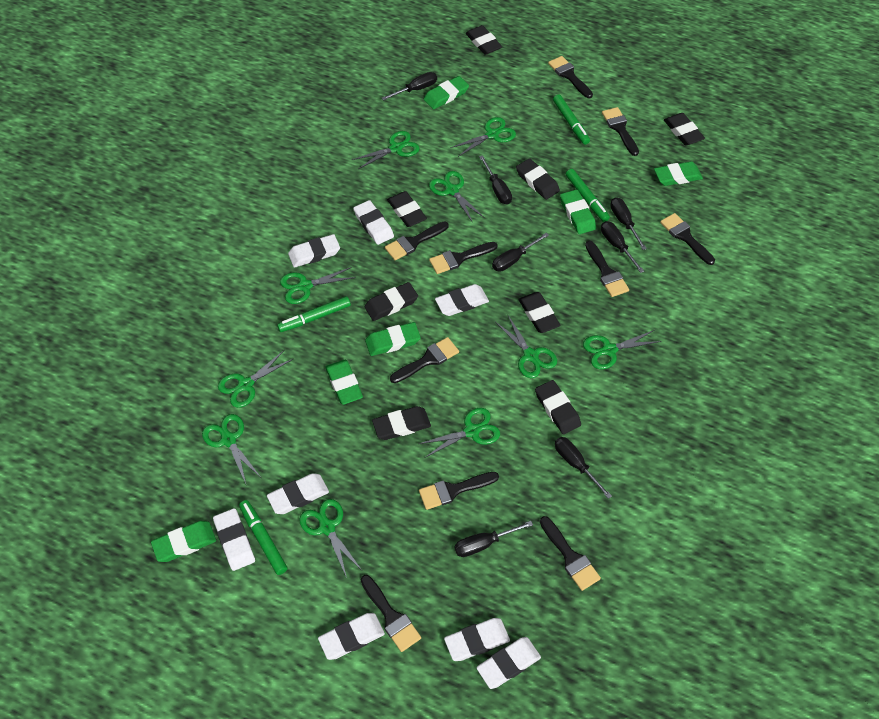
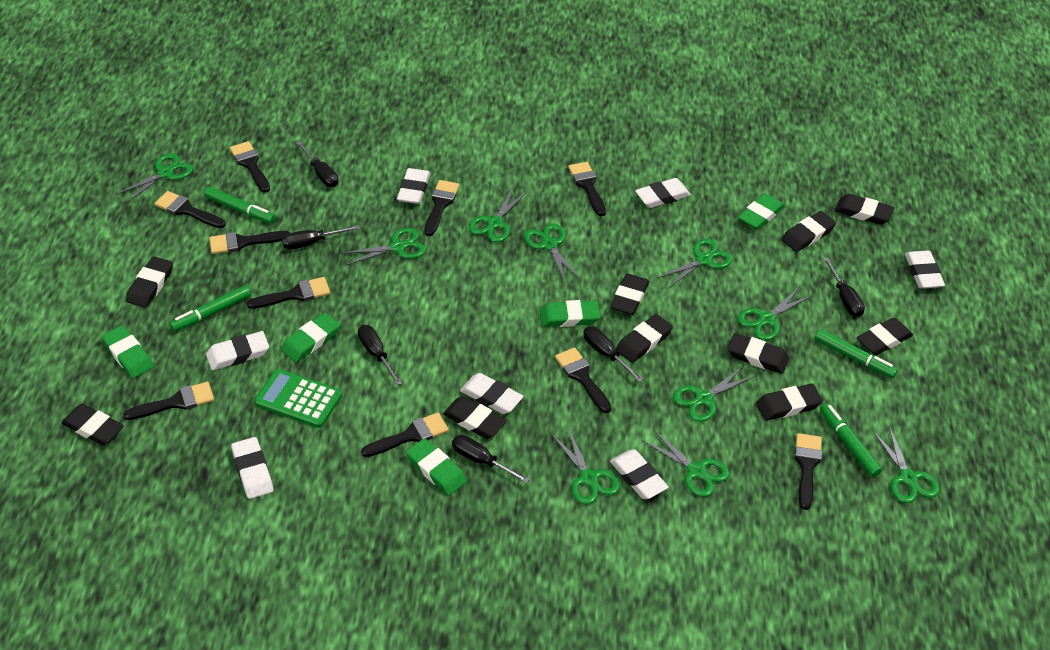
black eraser: 8 -> 10
black screwdriver: 7 -> 6
green calculator: 0 -> 1
green eraser: 6 -> 5
white eraser: 8 -> 7

